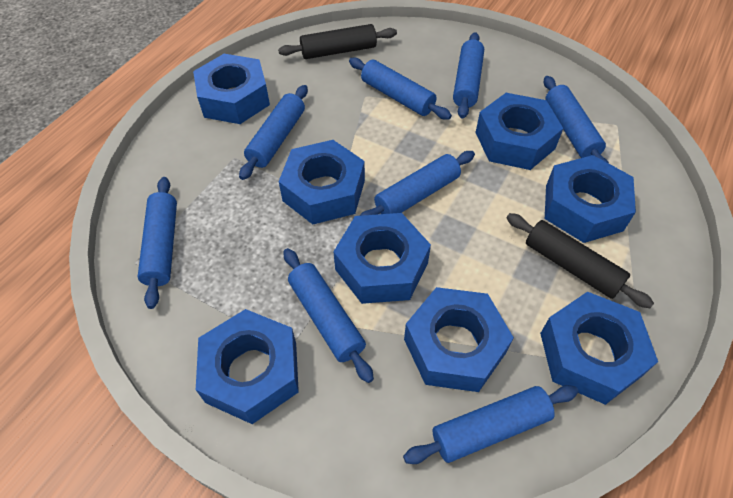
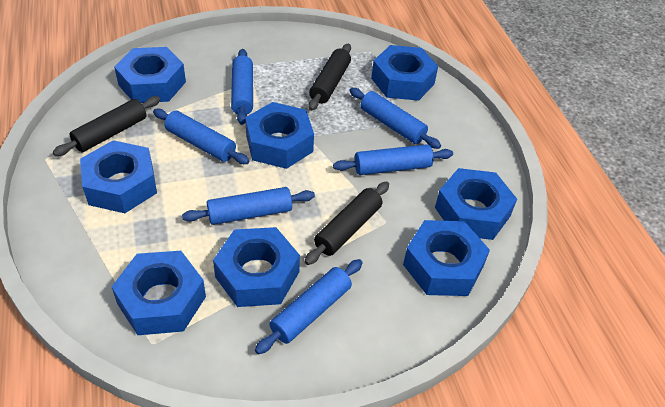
black rolling pin: 2 -> 3
blue rolling pin: 8 -> 6

